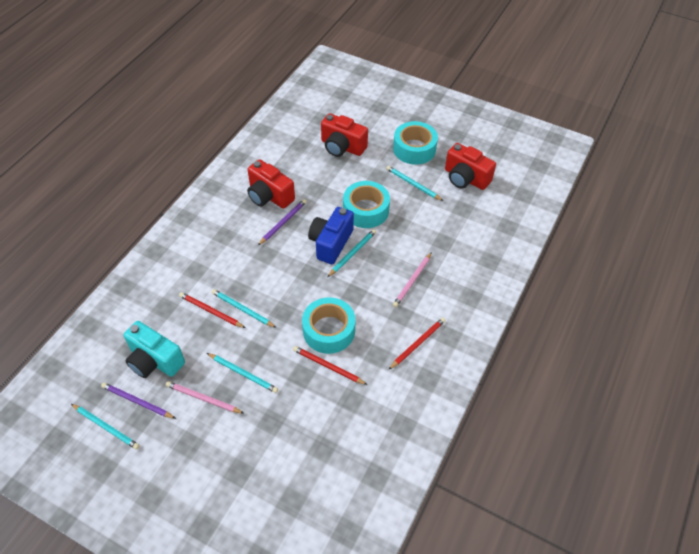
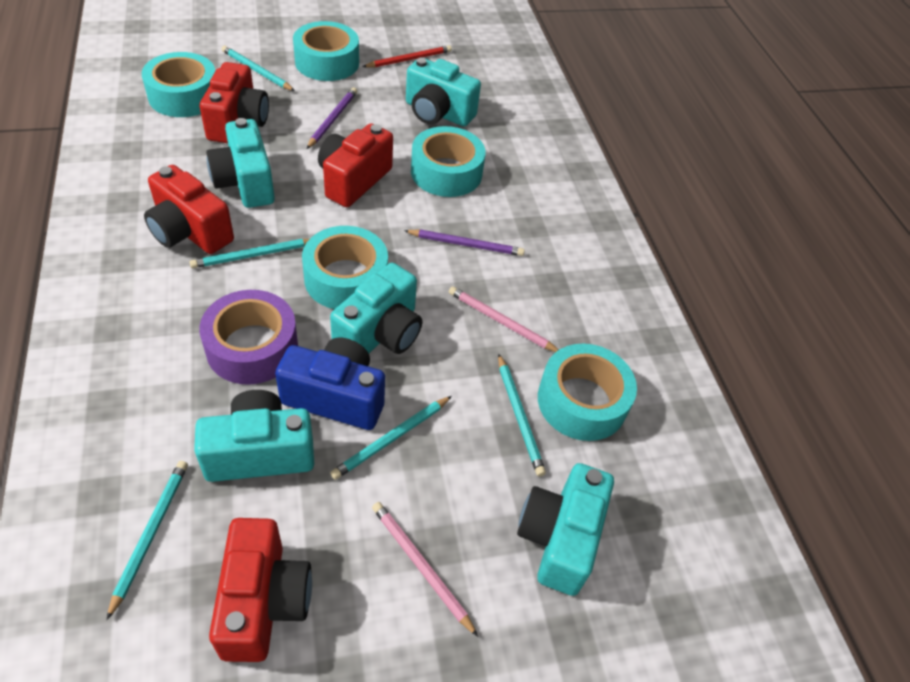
purple tape: 0 -> 1
red camera: 3 -> 4
red pencil: 3 -> 1
turquoise camera: 1 -> 5
turquoise tape: 3 -> 5

